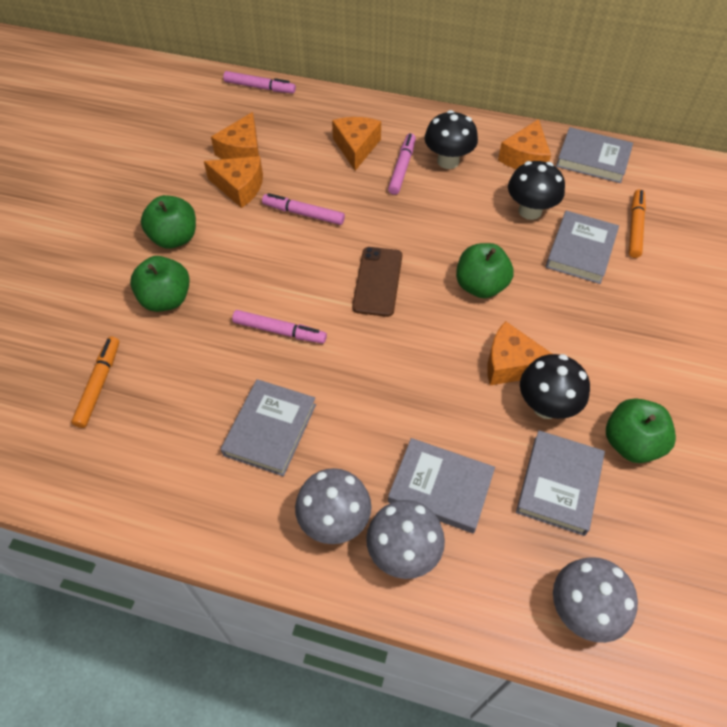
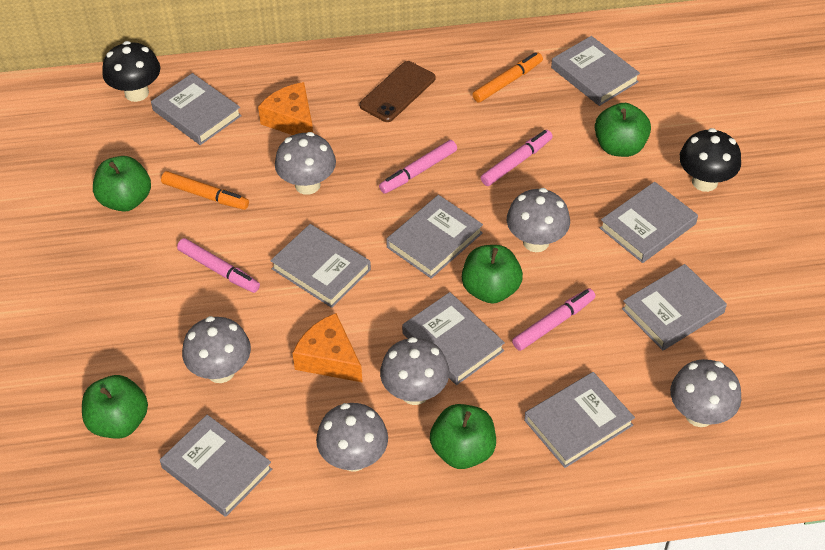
black mushroom: 3 -> 2
green apple: 4 -> 5
grey book: 5 -> 9
grey mushroom: 3 -> 6
orange cheese: 5 -> 2

